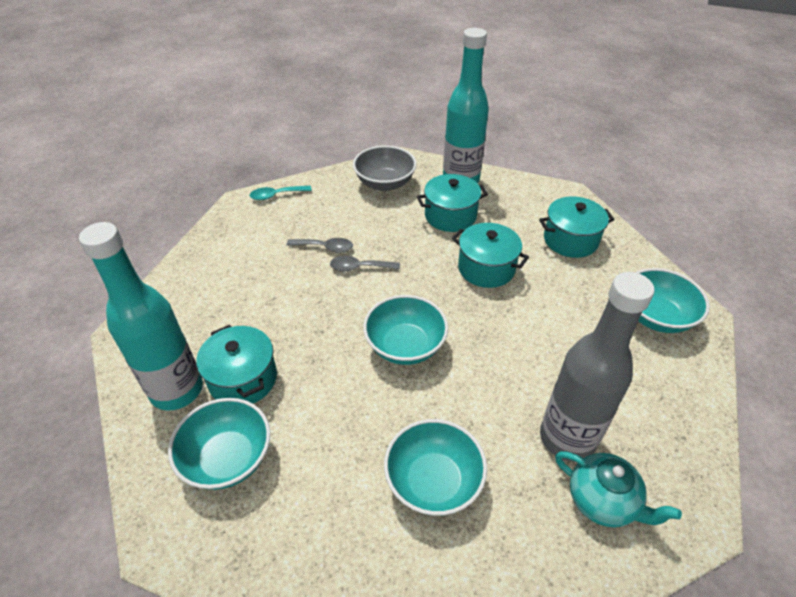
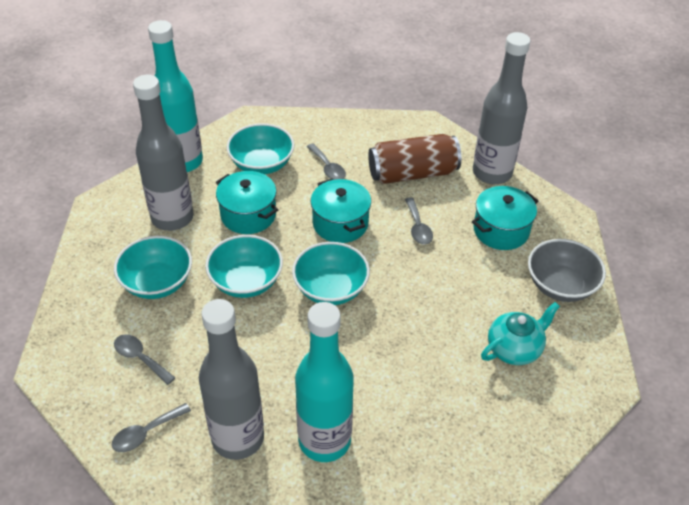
brown can: 0 -> 1
grey bottle: 1 -> 3
grey spoon: 2 -> 4
turquoise pot: 4 -> 3
turquoise spoon: 1 -> 0

